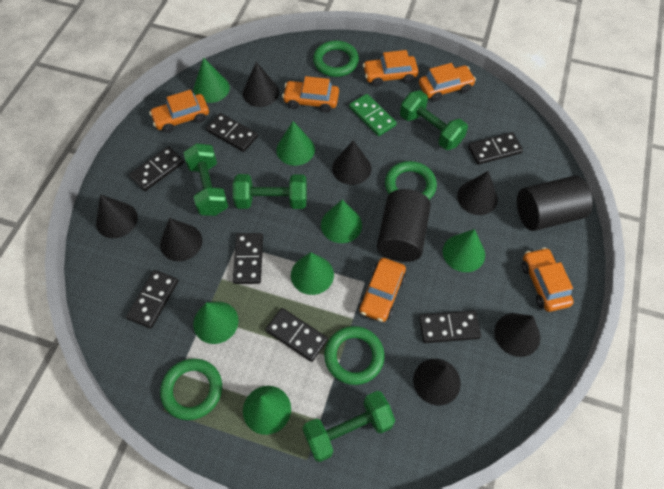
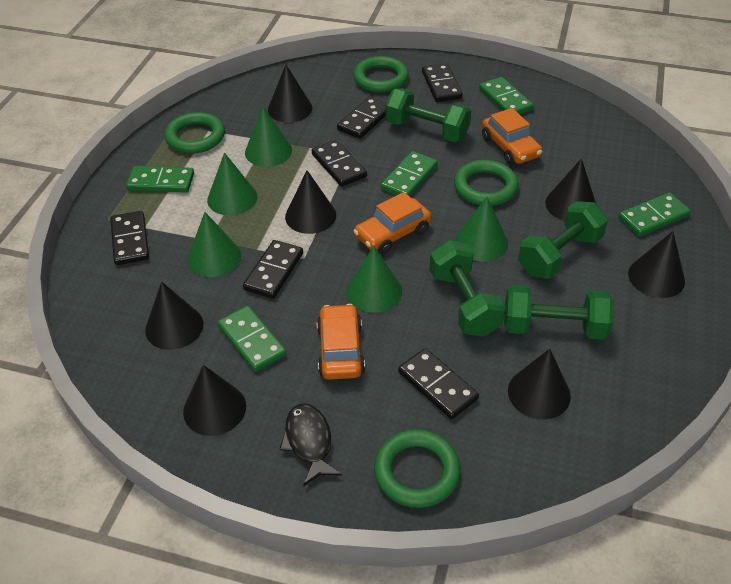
black cylinder: 2 -> 0
black domino: 7 -> 6
black fish: 0 -> 1
green cone: 7 -> 5
green domino: 1 -> 5
orange car: 6 -> 3

